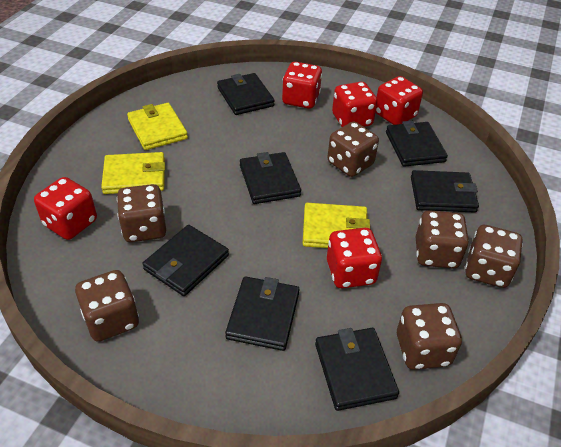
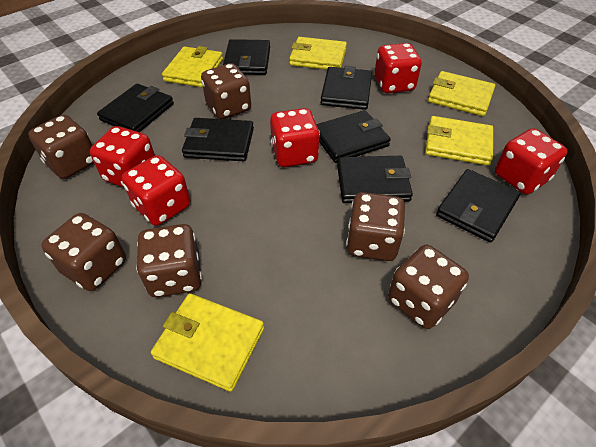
yellow wallet: 3 -> 5

